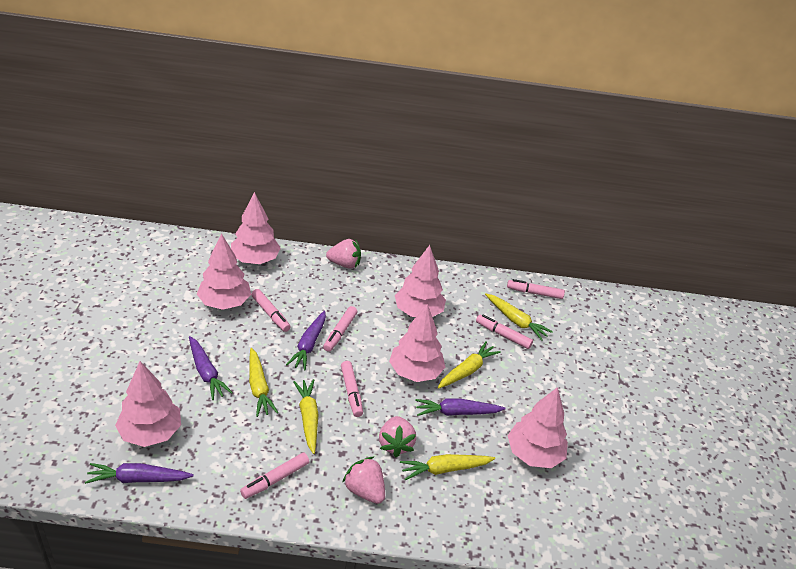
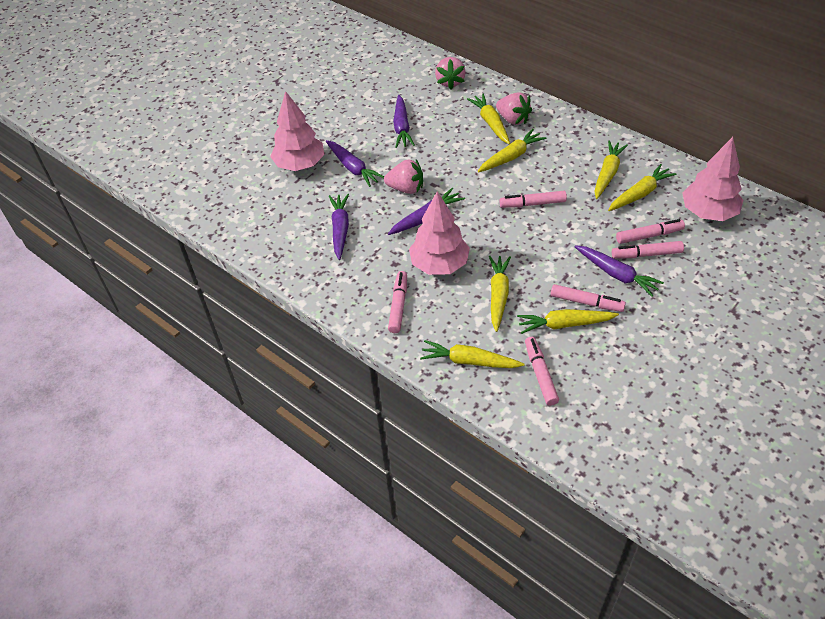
pink tree: 6 -> 3
purple carrot: 4 -> 5
yellow carrot: 5 -> 7

